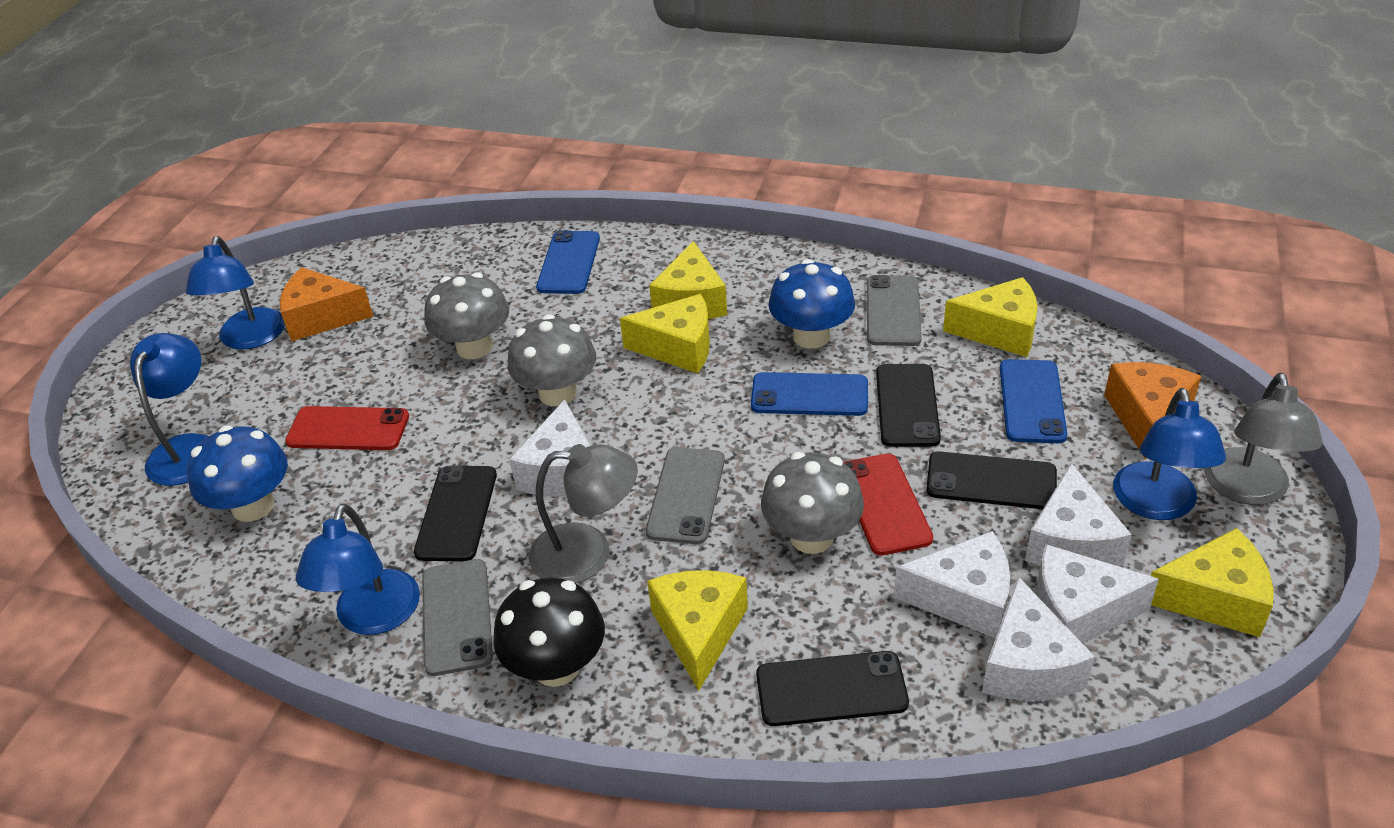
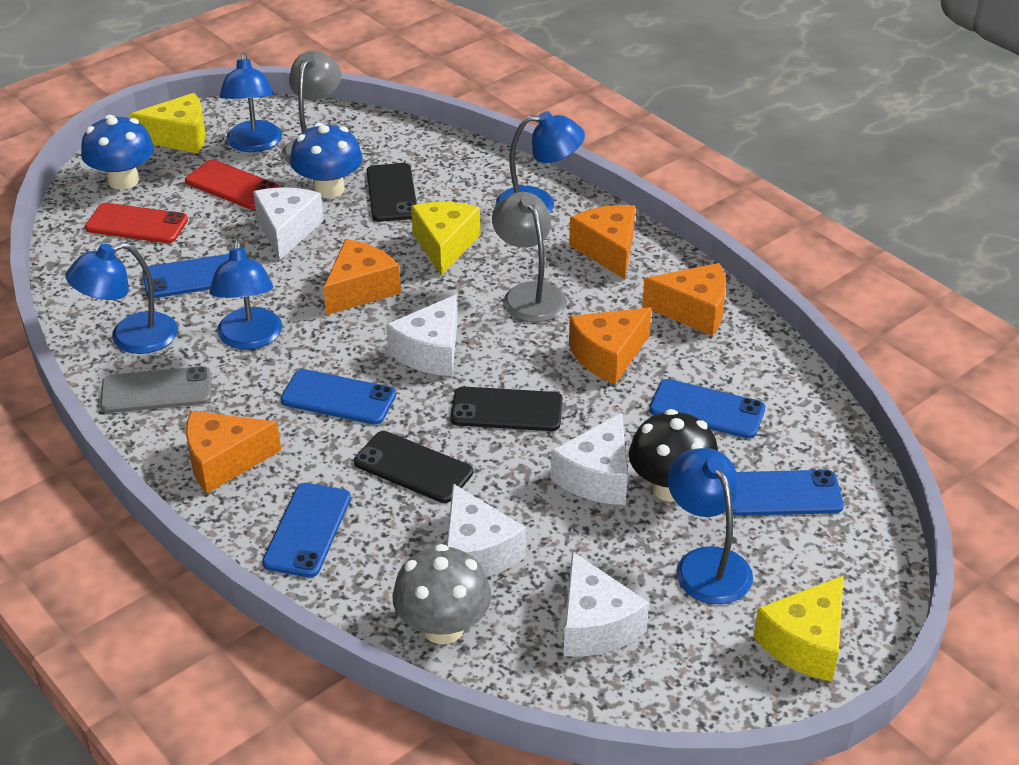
black phone: 4 -> 3
blue lamp: 4 -> 5
blue phone: 3 -> 5
grey mushroom: 3 -> 1
grey phone: 3 -> 1
orange cheese: 2 -> 5
yellow cheese: 5 -> 3

